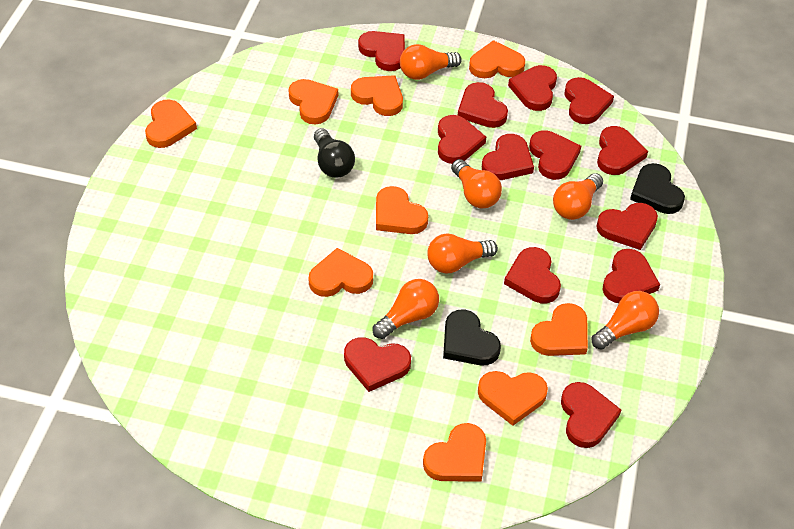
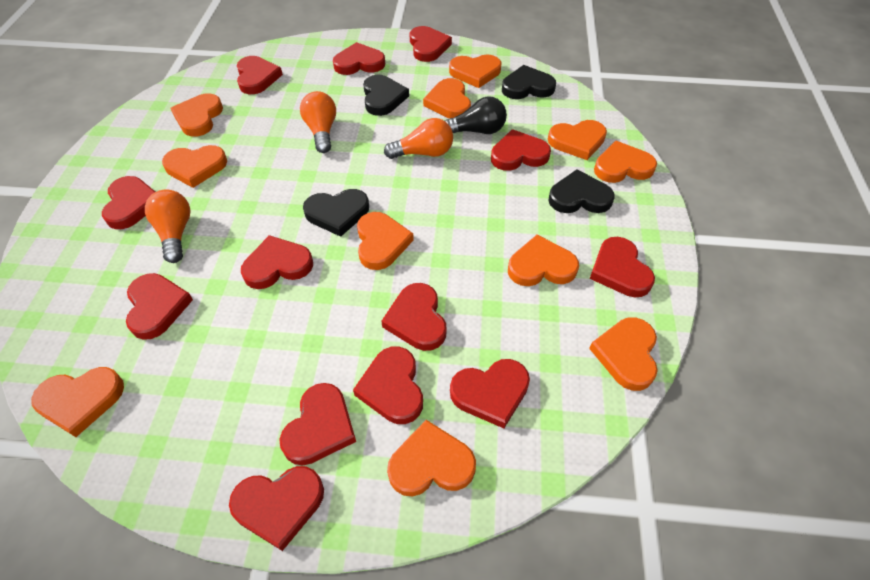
black heart: 2 -> 4
orange heart: 9 -> 11
orange light bulb: 6 -> 3

